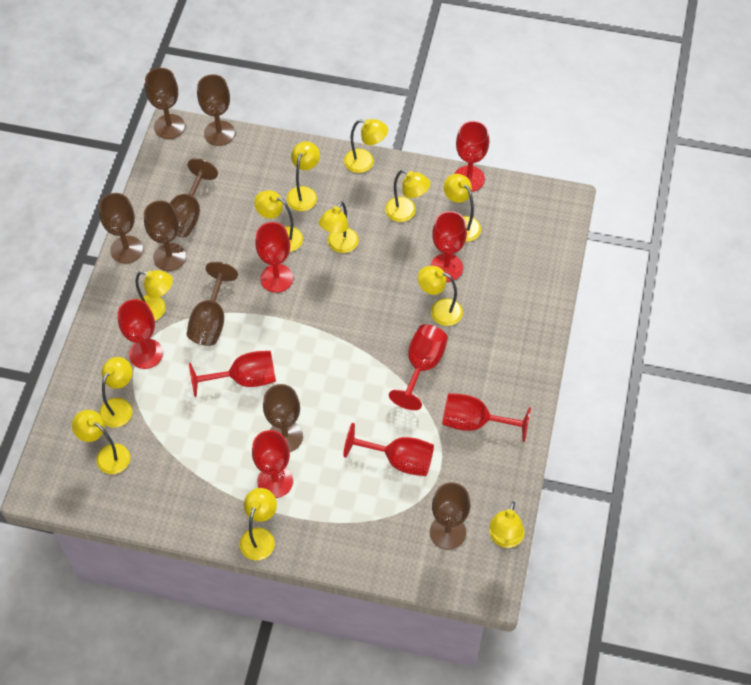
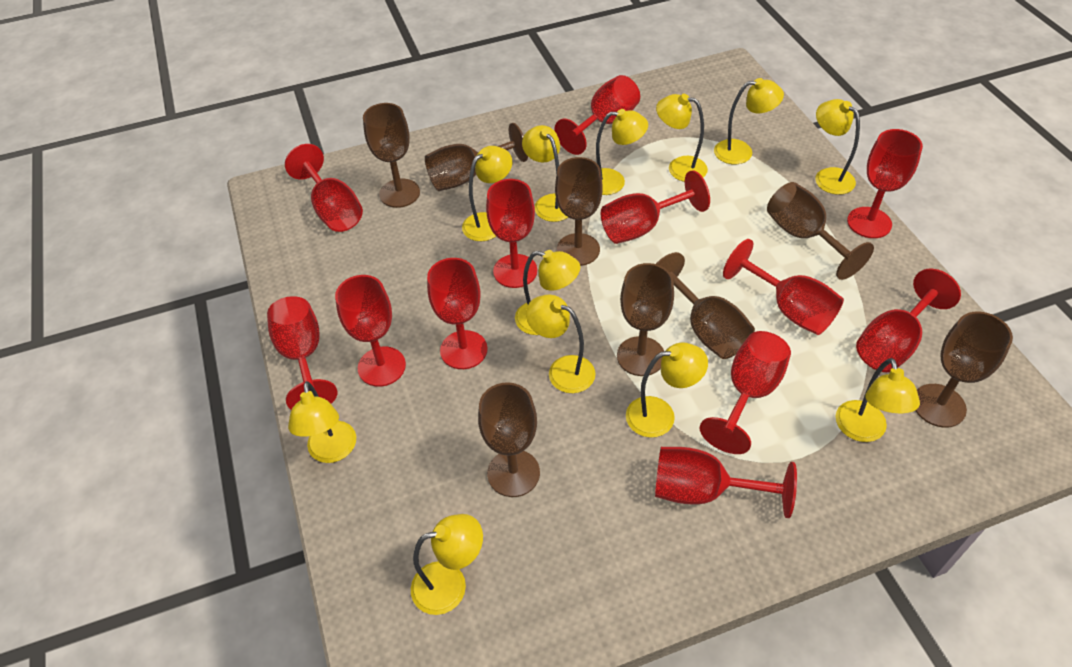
red goblet: 9 -> 12

